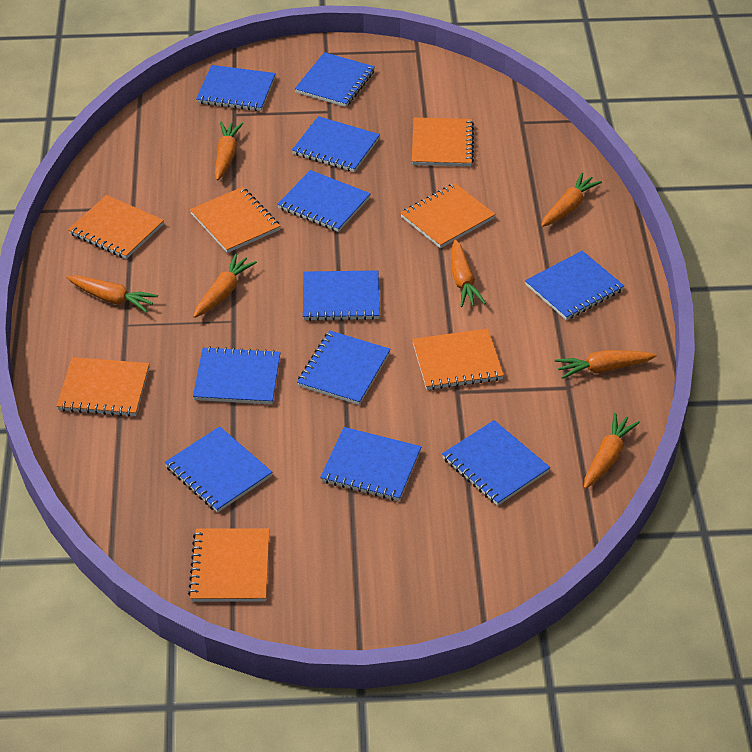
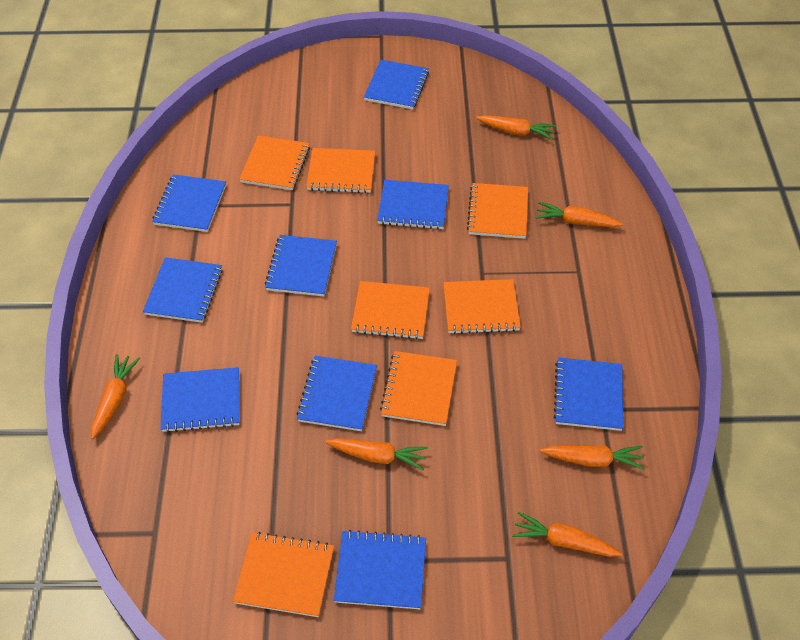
blue notebook: 11 -> 9
orange carrot: 7 -> 6

